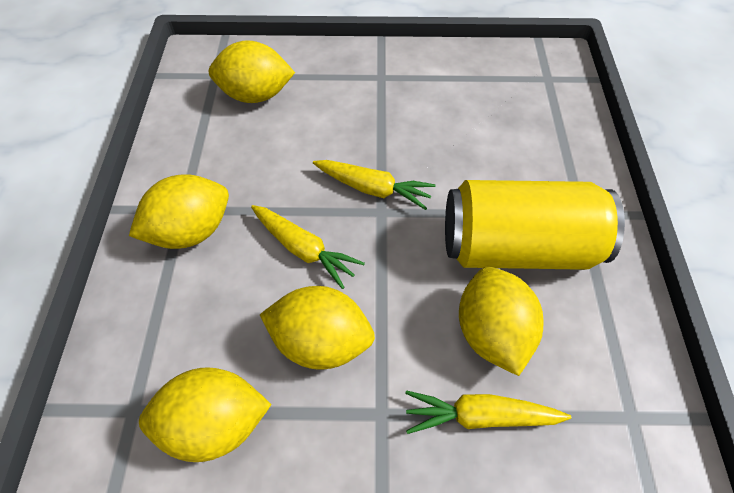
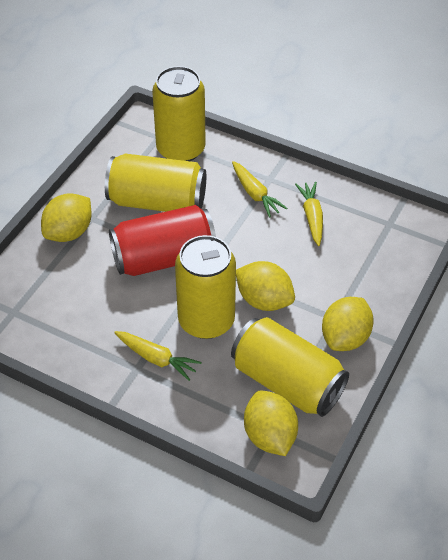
red can: 0 -> 1
yellow can: 1 -> 4
yellow lemon: 5 -> 4

